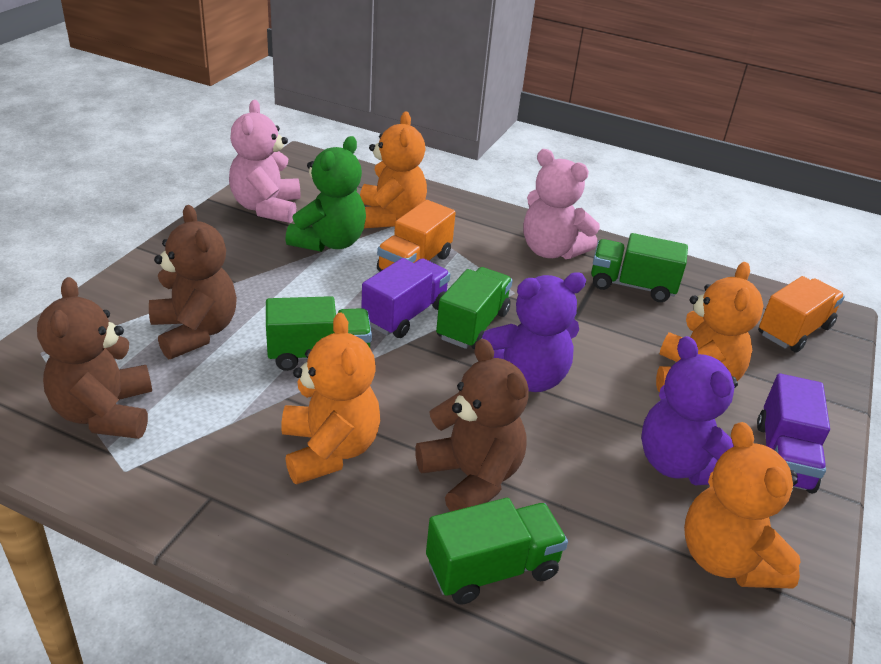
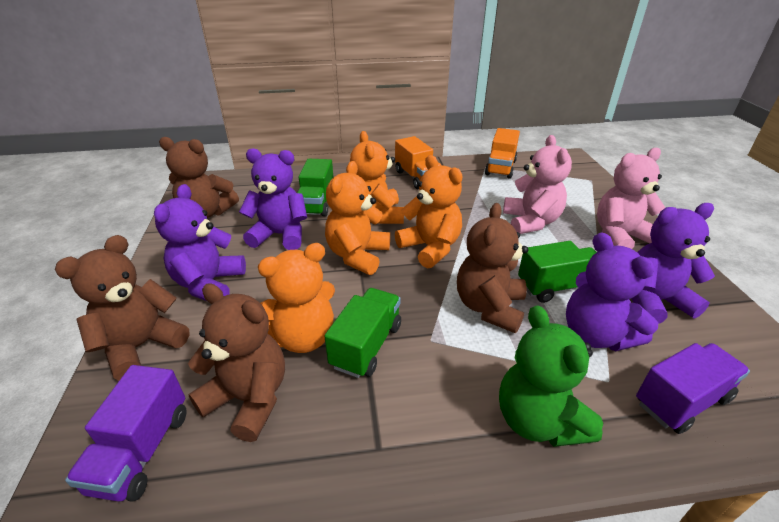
brown teddy bear: 3 -> 4
green truck: 4 -> 3
purple teddy bear: 2 -> 4

